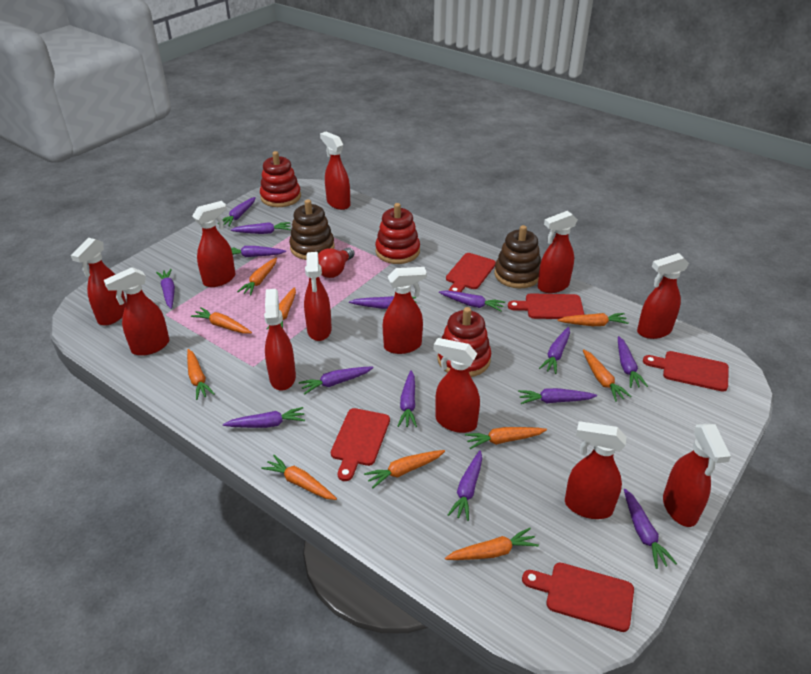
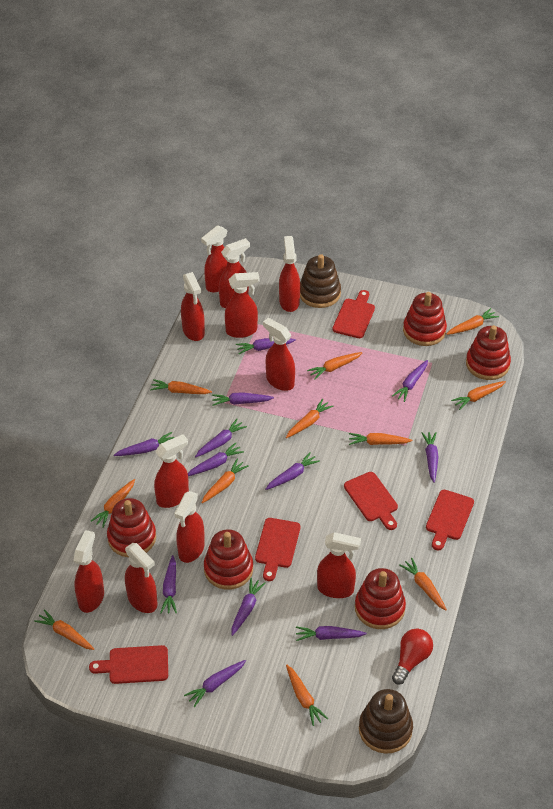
orange carrot: 10 -> 11
purple carrot: 14 -> 12
red spray bottle: 12 -> 11
red stacking toy: 3 -> 5

